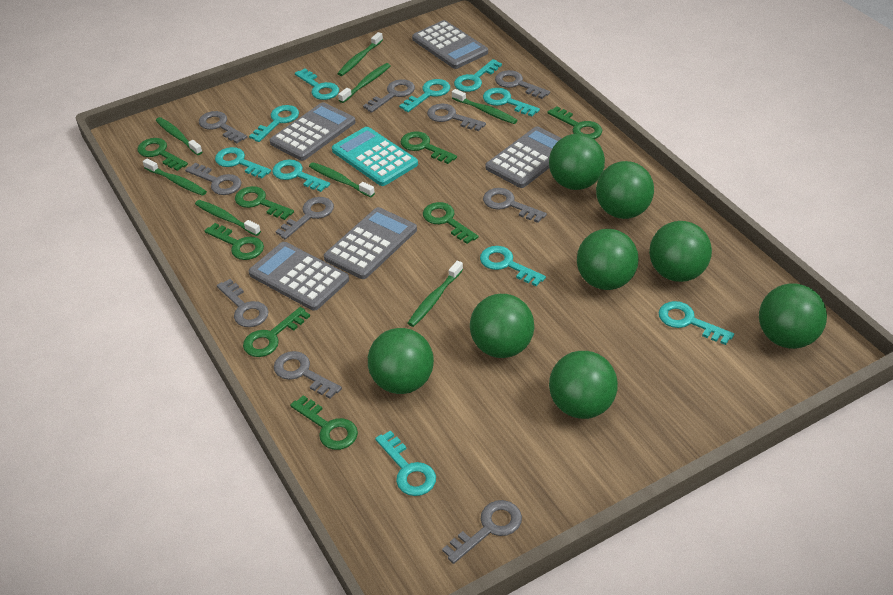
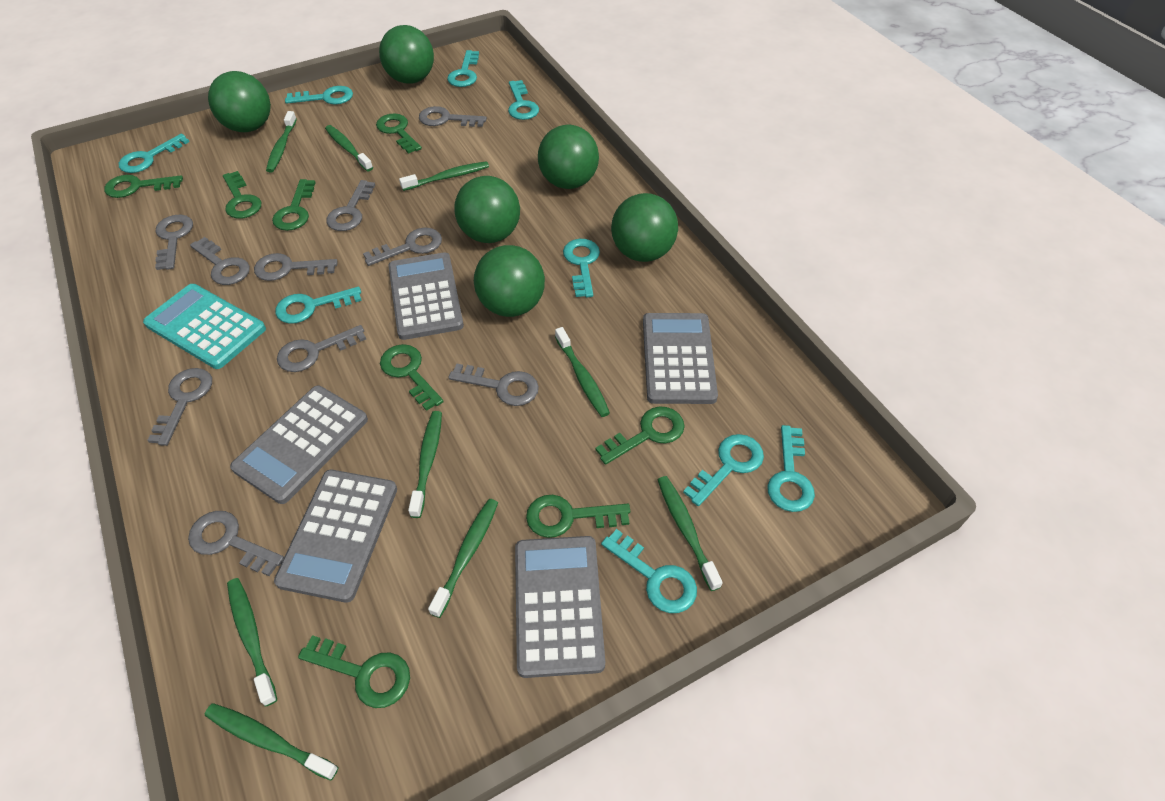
green ball: 8 -> 6
green toothbrush: 8 -> 9
turquoise key: 10 -> 9

